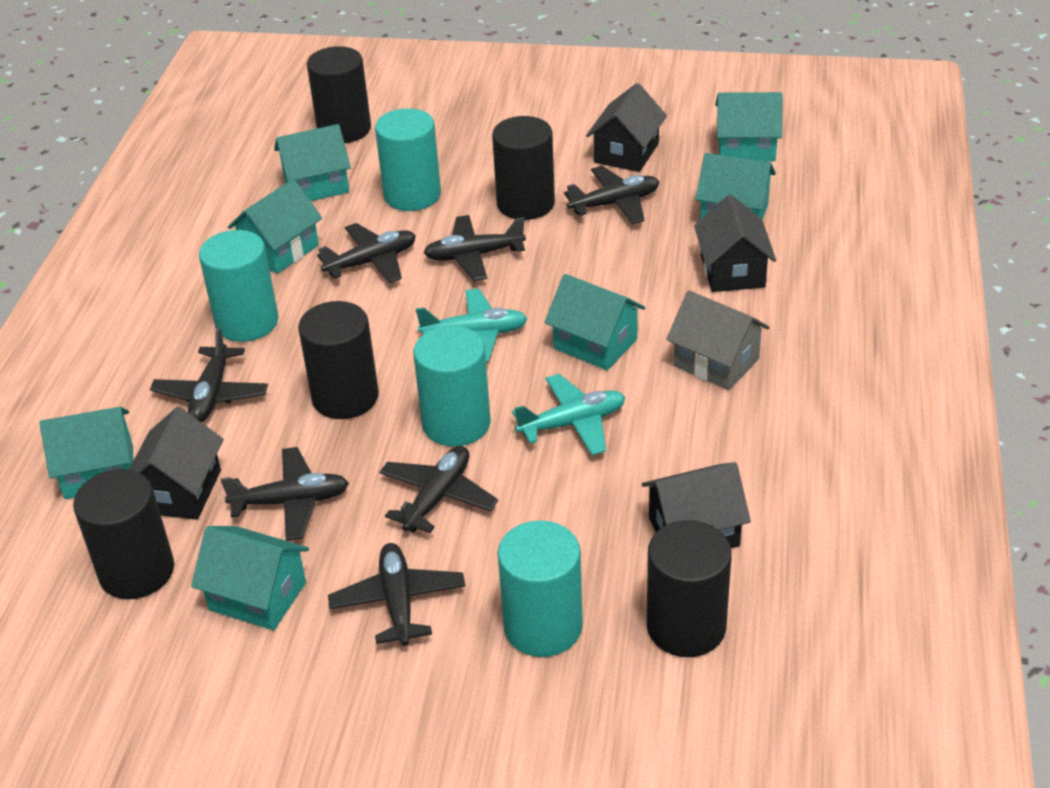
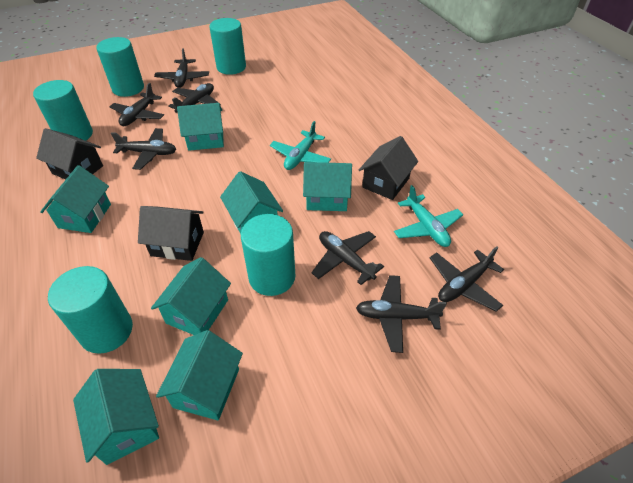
black cylinder: 5 -> 0
black house: 4 -> 3
grey house: 1 -> 0
turquoise cylinder: 4 -> 5

